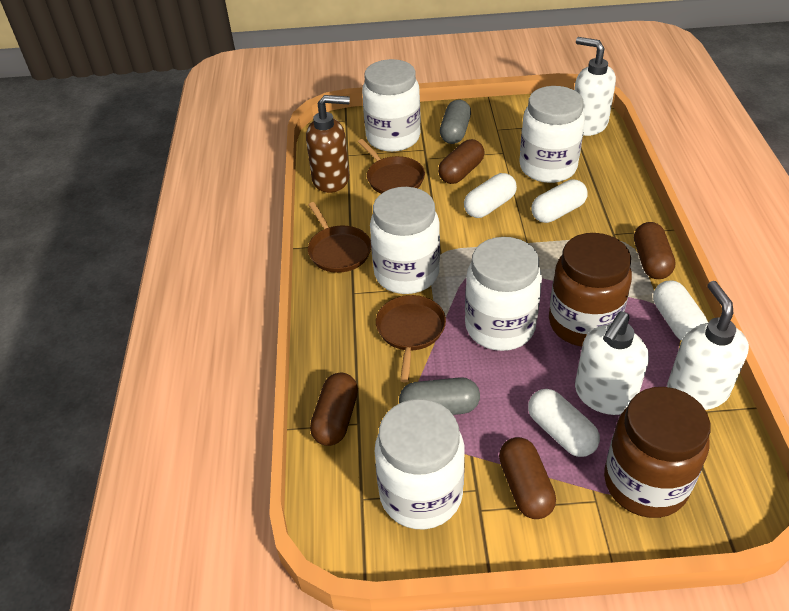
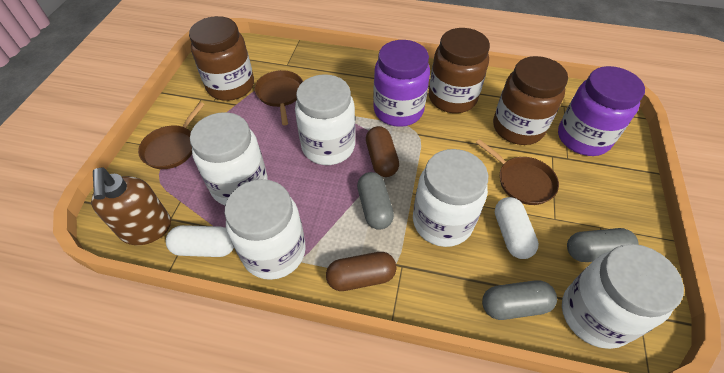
brown capsule: 4 -> 2
brown jar: 2 -> 3
grey capsule: 2 -> 3
purple jar: 0 -> 2
white capsule: 4 -> 2
white soap dispenser: 3 -> 0

